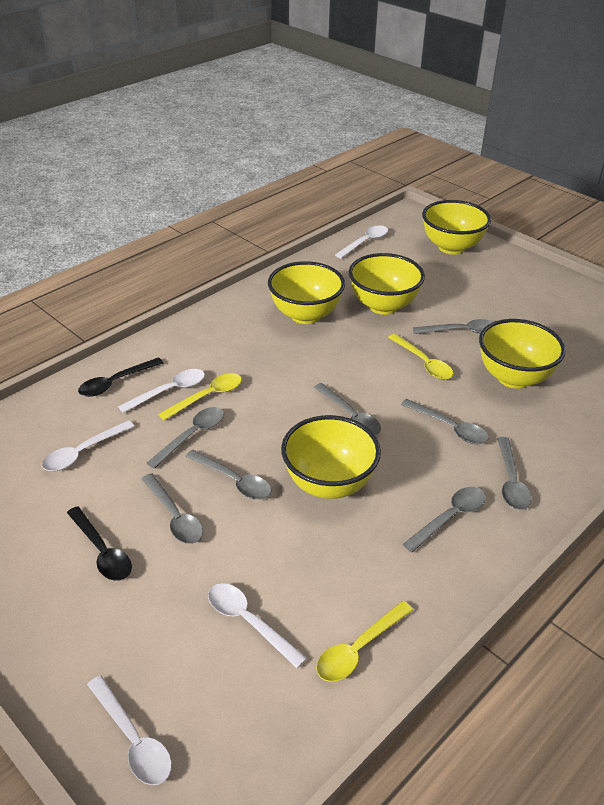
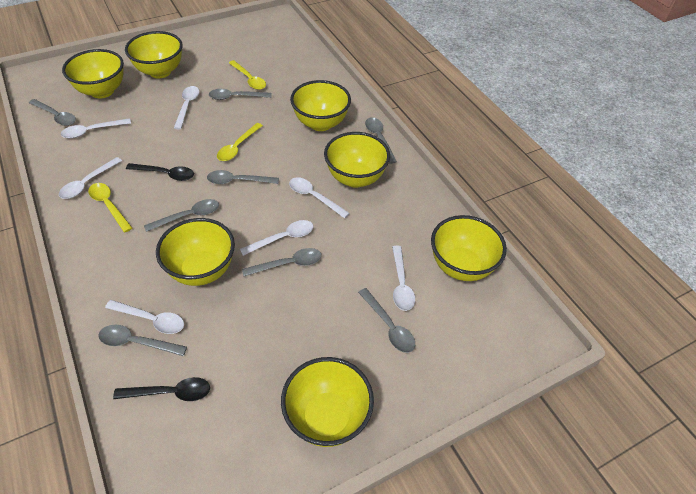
white spoon: 5 -> 7
yellow bowl: 5 -> 7

